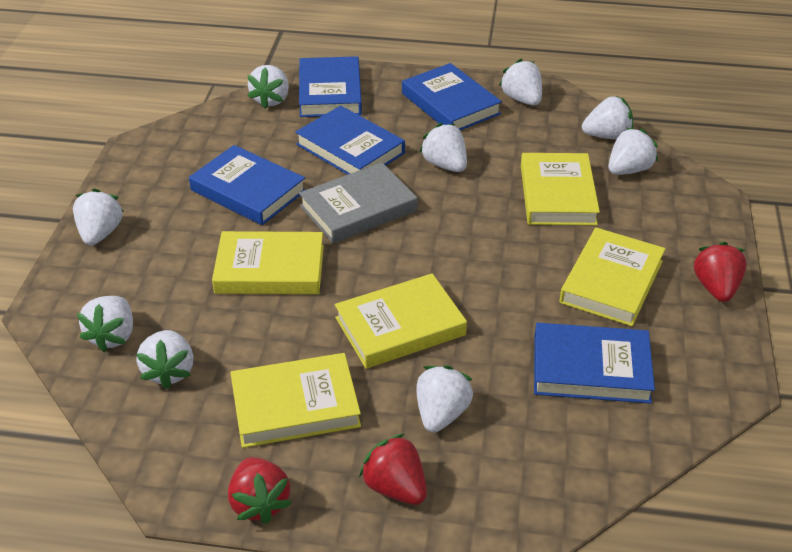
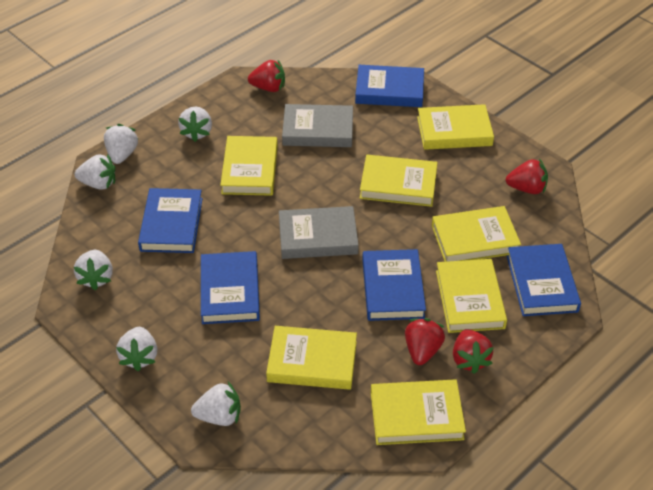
grey book: 1 -> 2
red strawberry: 3 -> 4
white strawberry: 9 -> 6
yellow book: 5 -> 7

